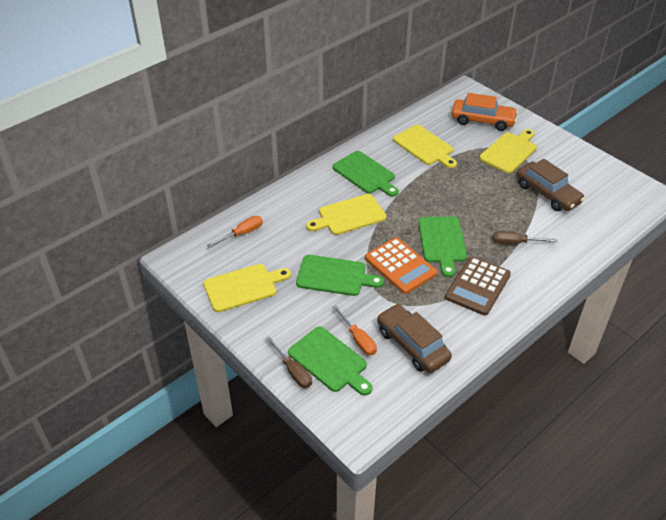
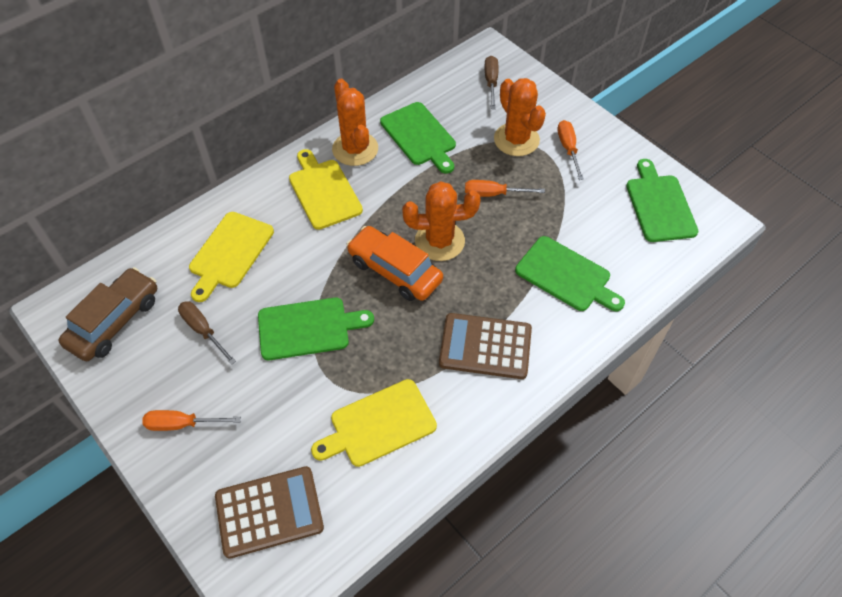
brown calculator: 1 -> 2
brown car: 2 -> 1
orange cactus: 0 -> 3
orange calculator: 1 -> 0
orange screwdriver: 2 -> 3
yellow cutting board: 4 -> 3

